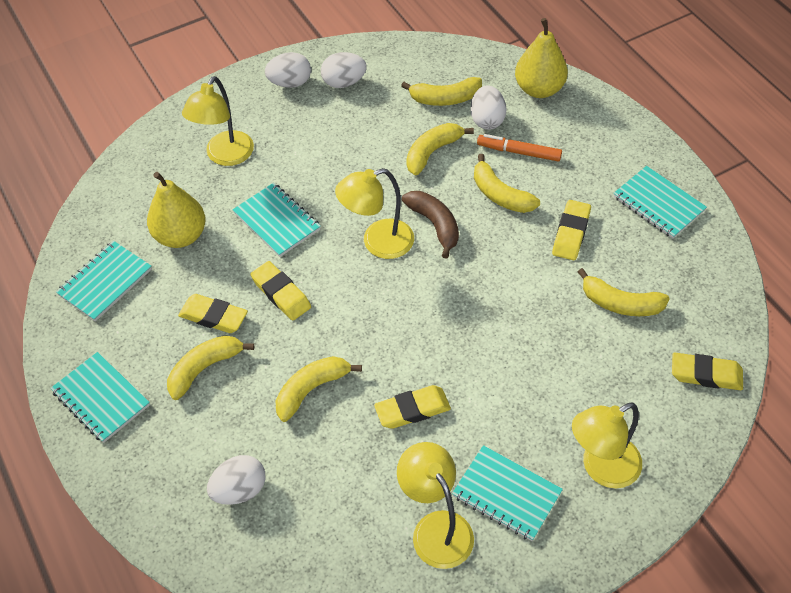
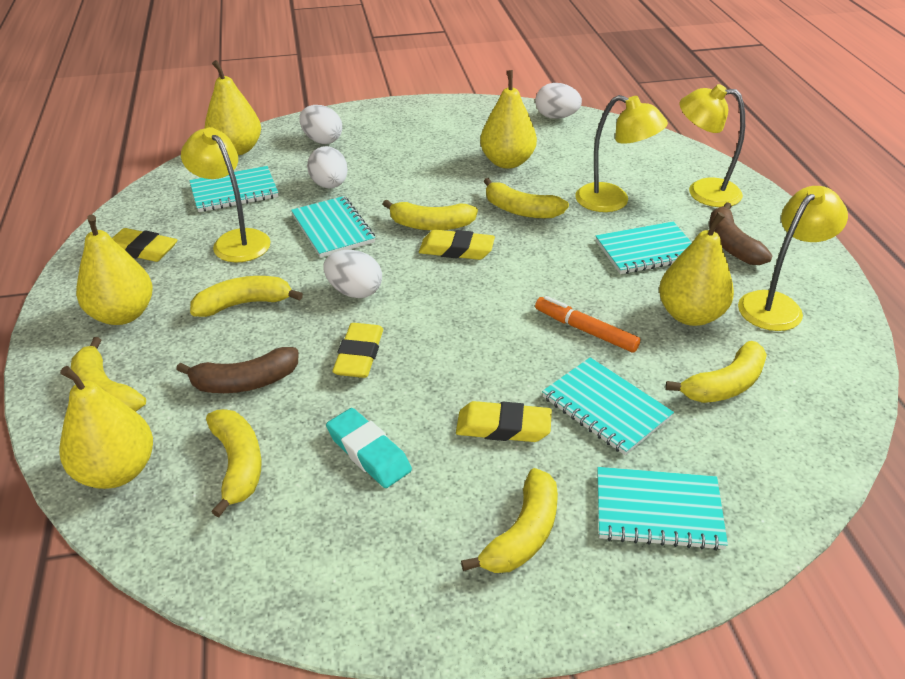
brown banana: 1 -> 2
turquoise eraser: 0 -> 1
yellow banana: 6 -> 7
yellow eraser: 5 -> 4
yellow pear: 2 -> 5

